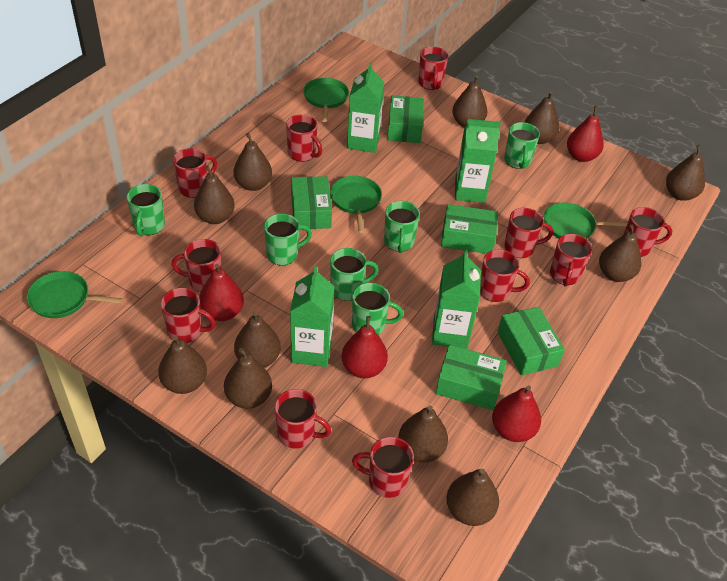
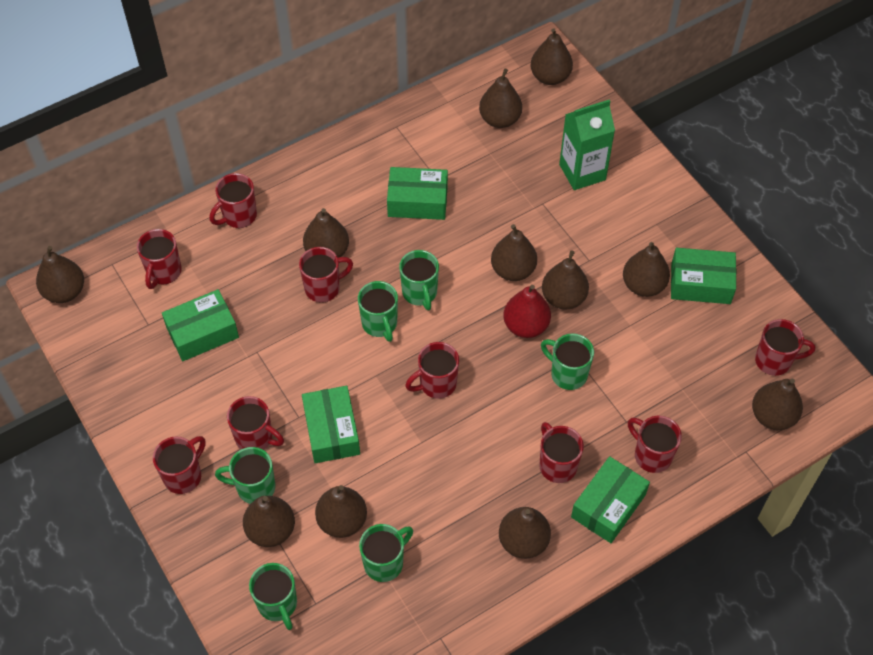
green carton: 4 -> 1
green pan: 4 -> 0
red mug: 11 -> 9
red pear: 4 -> 1

